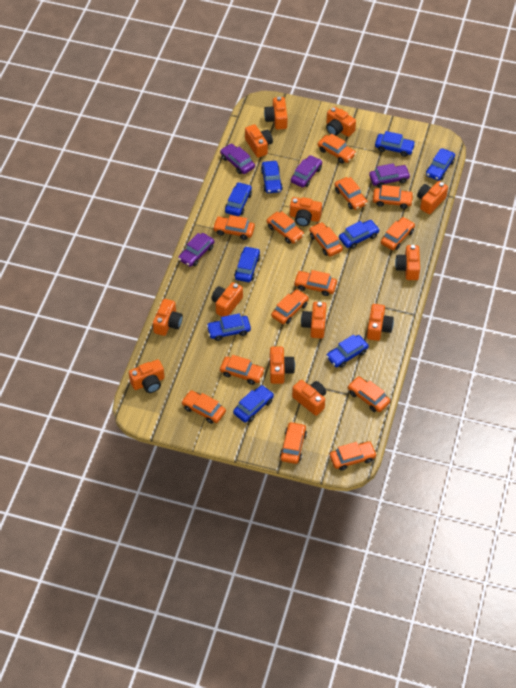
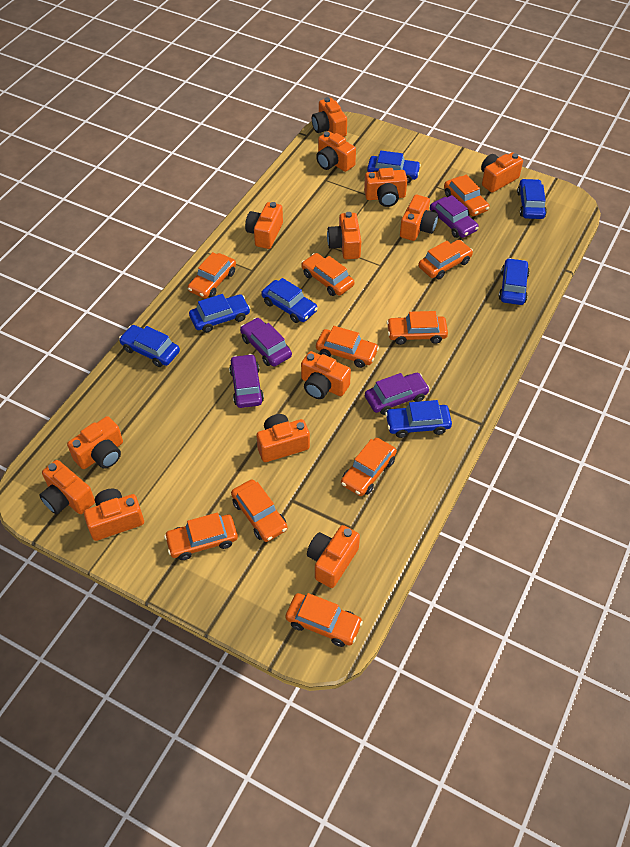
blue car: 9 -> 7
orange car: 14 -> 10

